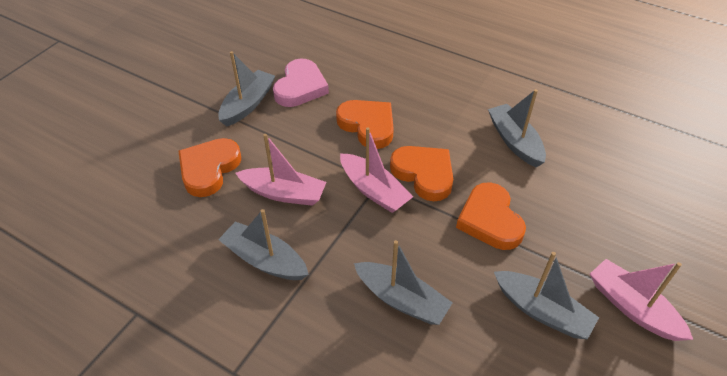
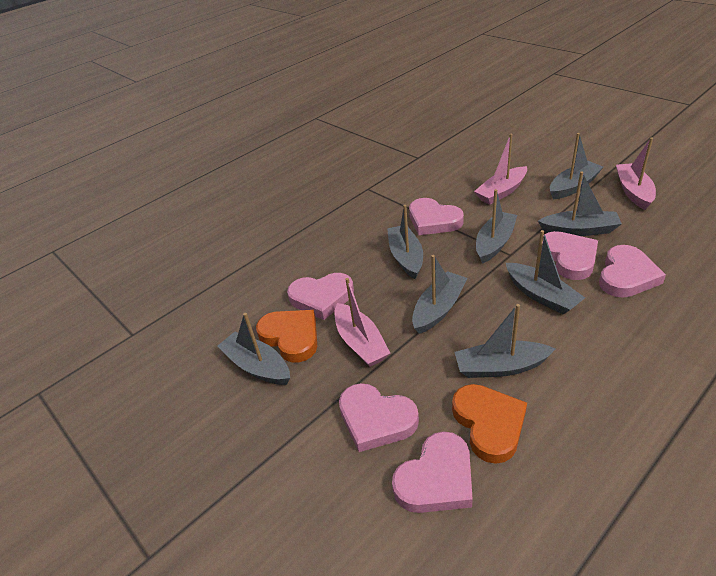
grey boat: 5 -> 8
orange heart: 4 -> 2
pink heart: 1 -> 6

